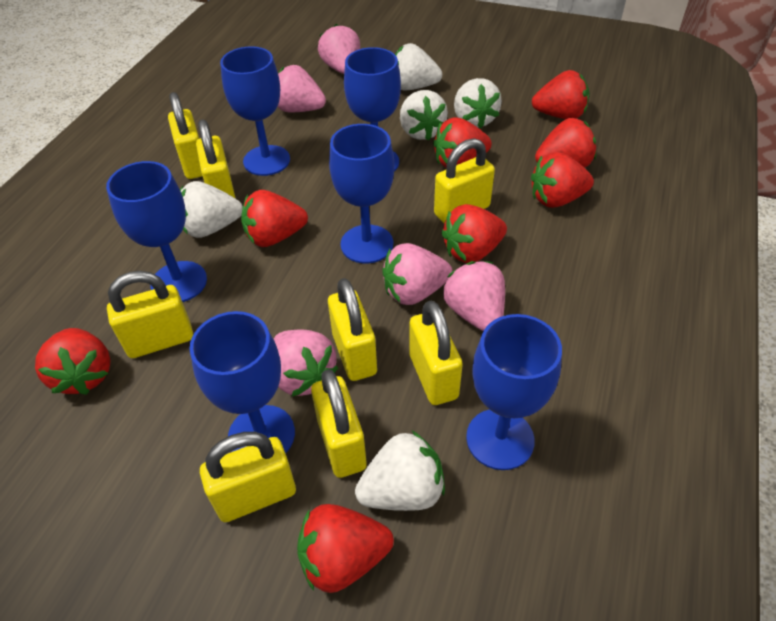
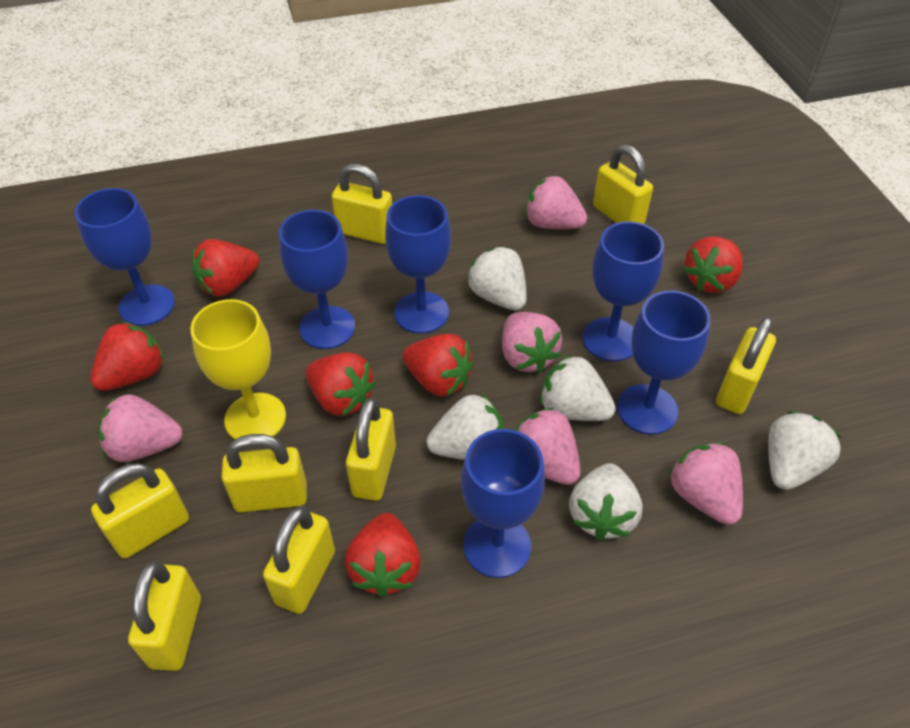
red strawberry: 8 -> 6
yellow goblet: 0 -> 1

